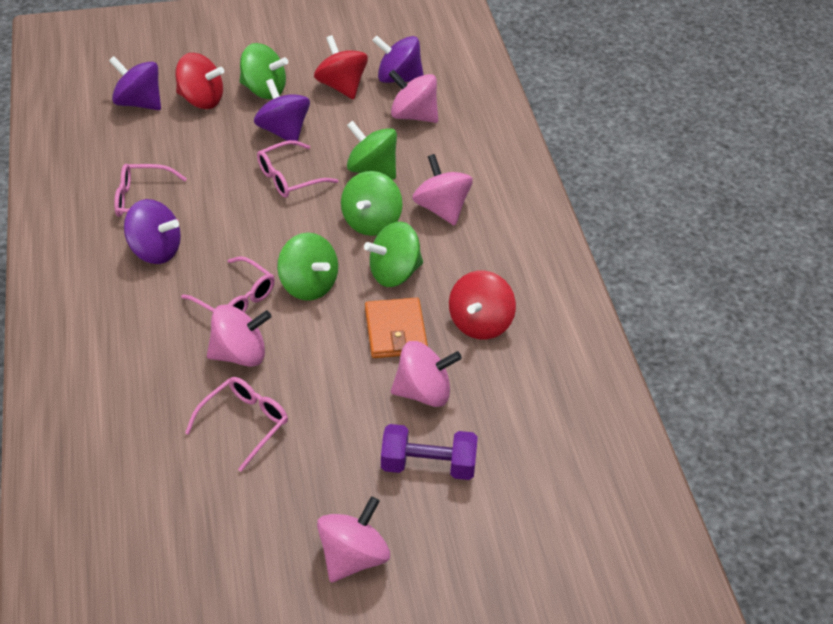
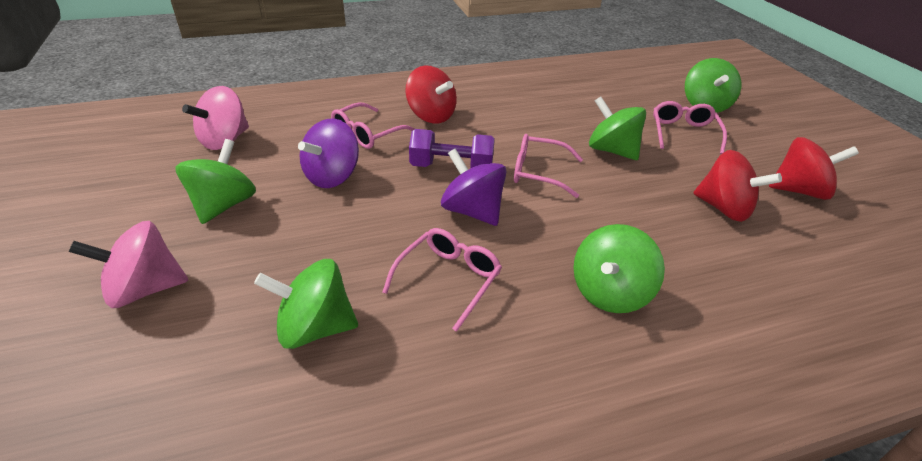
orange wallet: 1 -> 0
pink spinning top: 5 -> 2
purple spinning top: 4 -> 2

